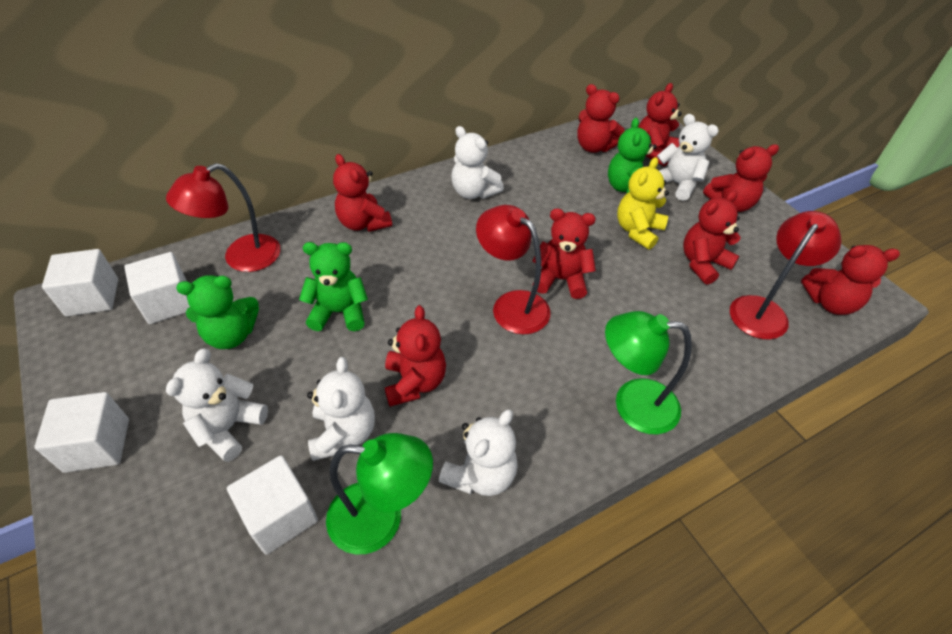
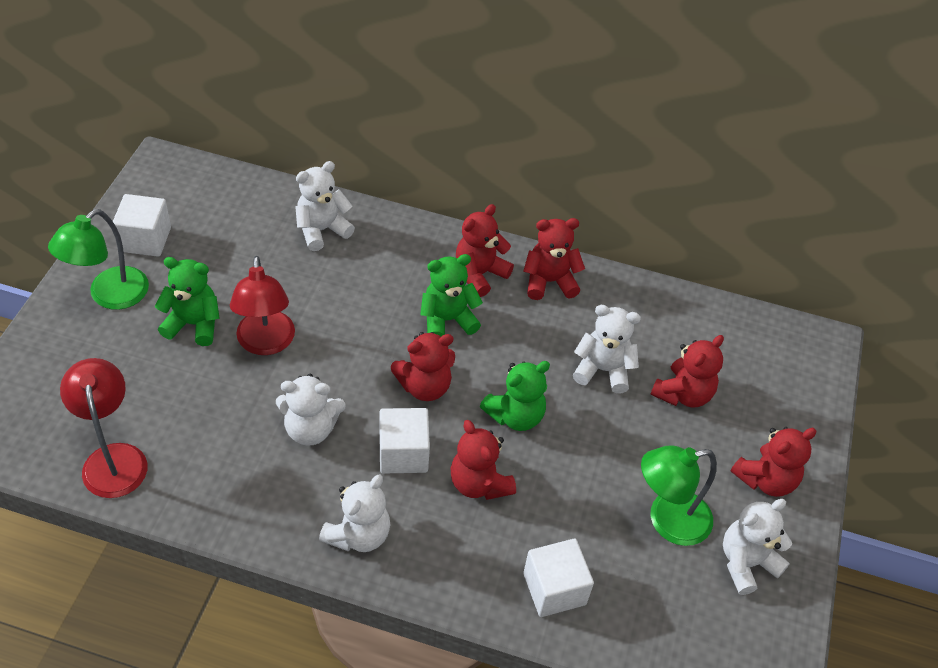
red lamp: 3 -> 2
red teddy bear: 8 -> 6
white cube: 4 -> 3
yellow teddy bear: 1 -> 0

